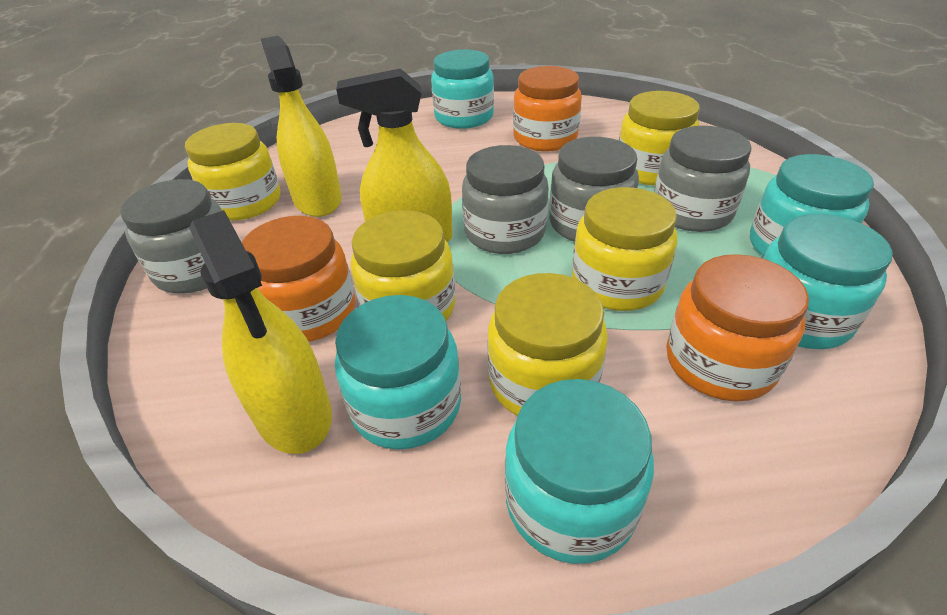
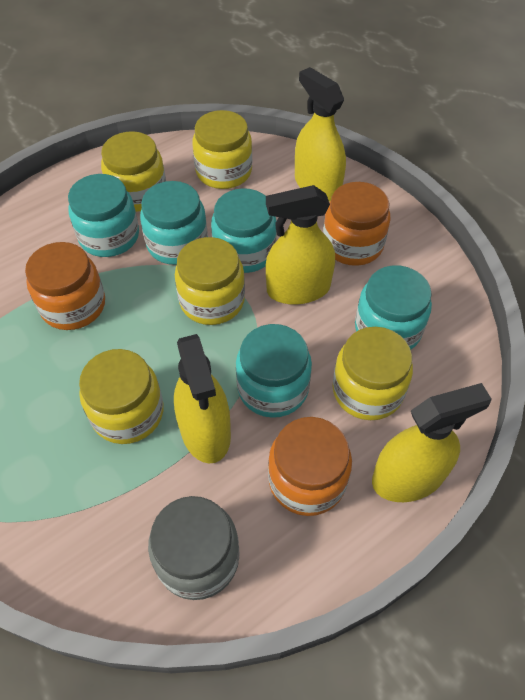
grey jar: 4 -> 1
yellow spray bottle: 3 -> 4

